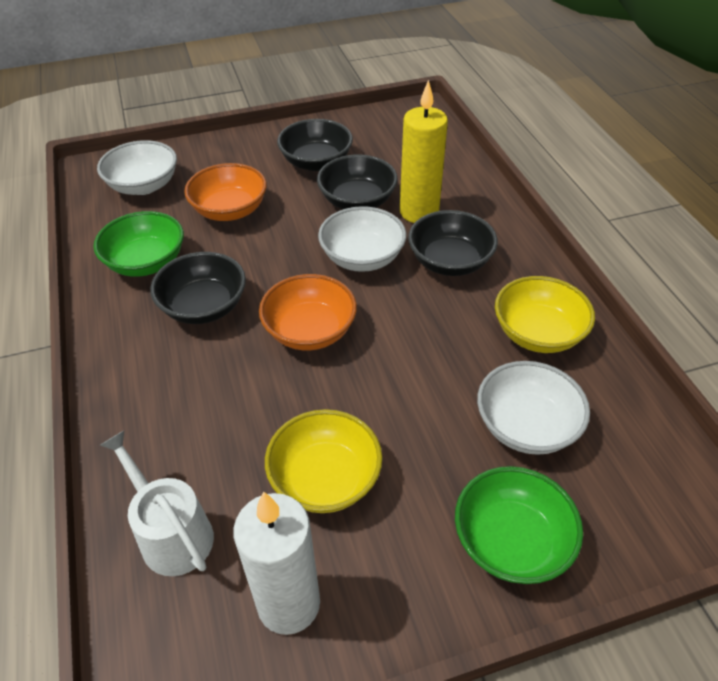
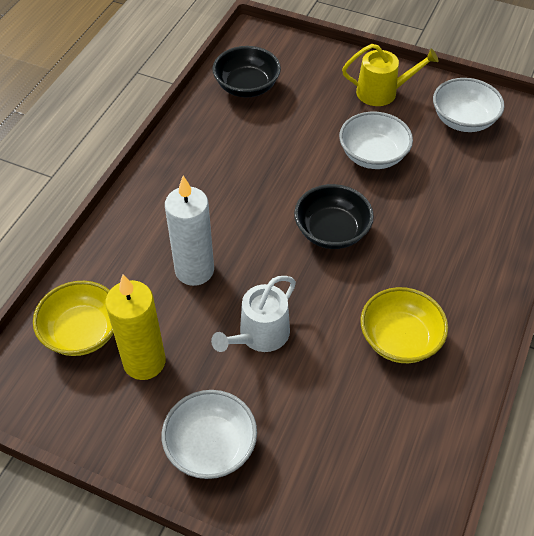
black bowl: 4 -> 2
green bowl: 2 -> 0
orange bowl: 2 -> 0
yellow watering can: 0 -> 1

